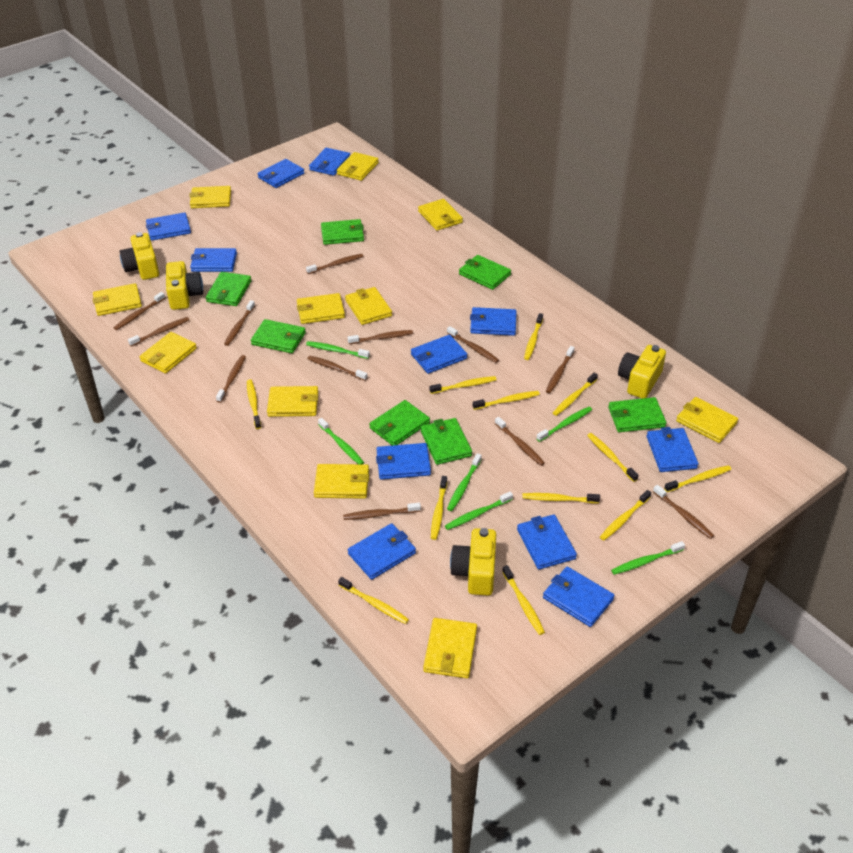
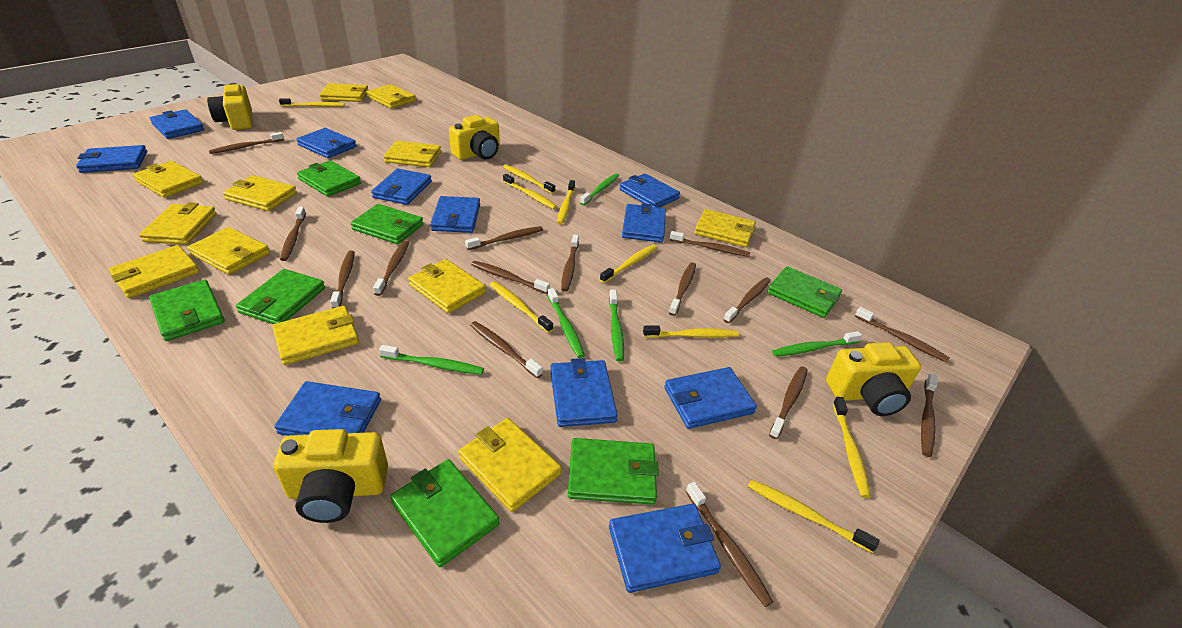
brown toothbrush: 12 -> 15
green toothbrush: 6 -> 5
yellow toothbrush: 12 -> 9
yellow wallet: 11 -> 12

